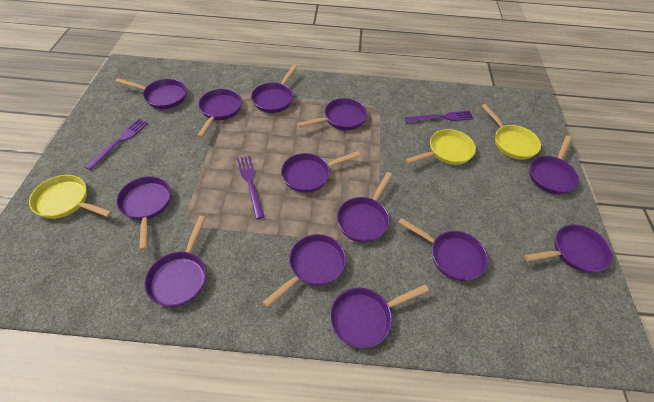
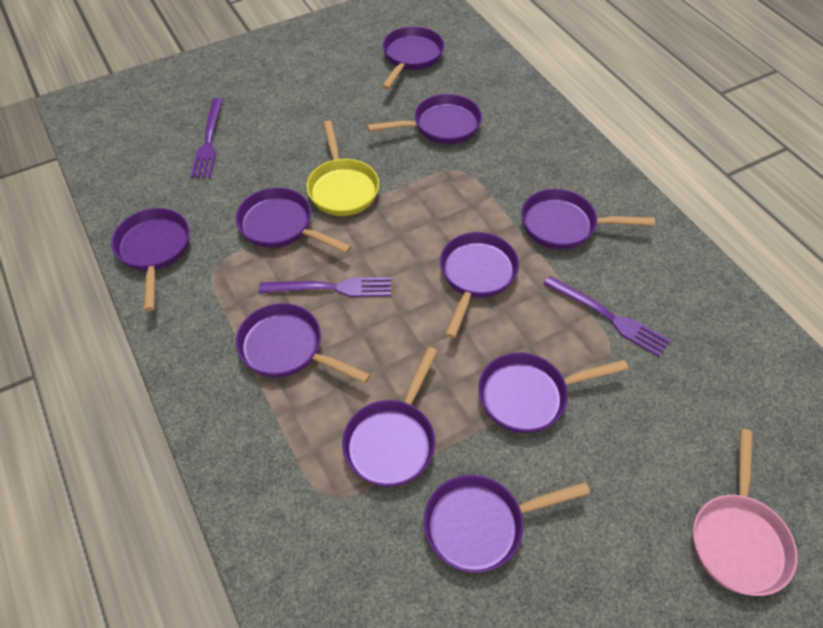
pink pan: 0 -> 1
purple pan: 13 -> 10
yellow pan: 3 -> 1

